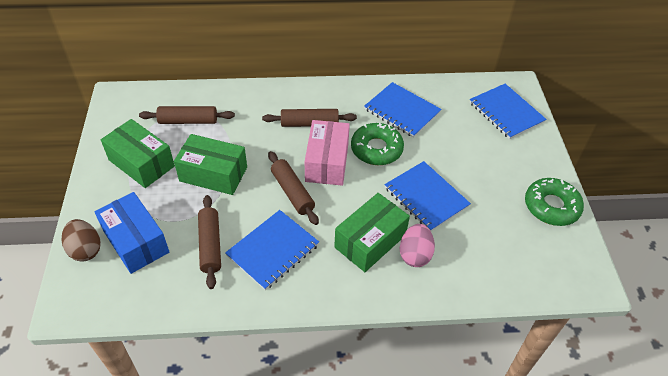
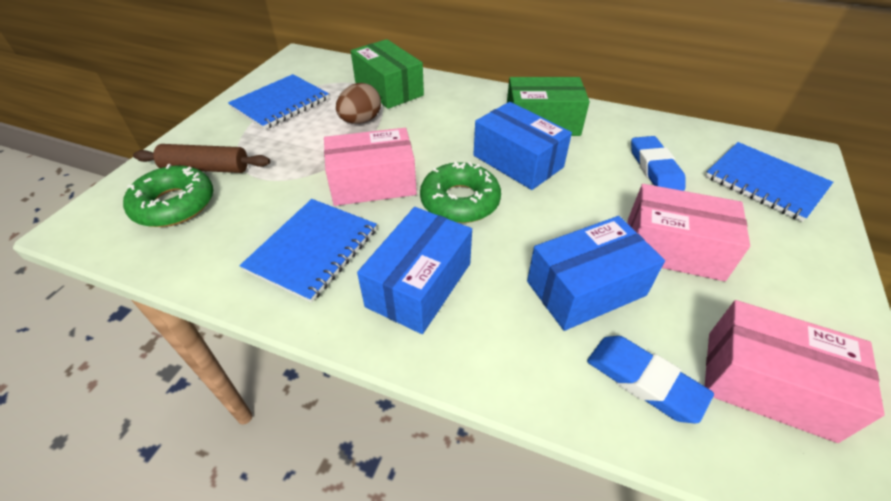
blue box: 1 -> 3
blue eraser: 0 -> 2
blue notebook: 4 -> 3
brown rolling pin: 4 -> 1
green box: 3 -> 2
pink box: 1 -> 3
pink egg: 1 -> 0

